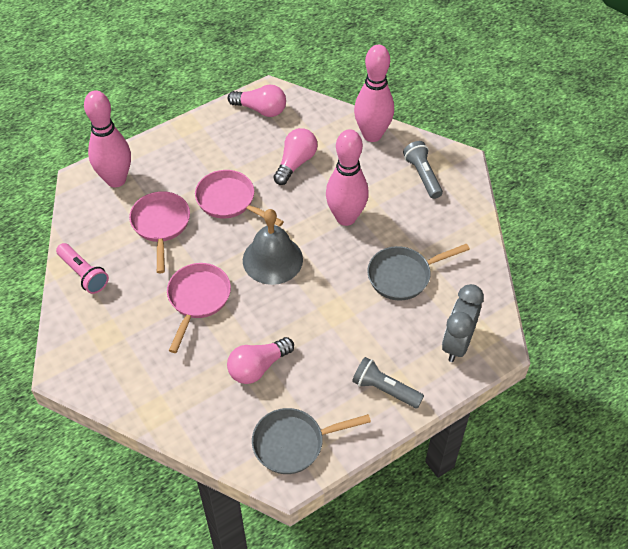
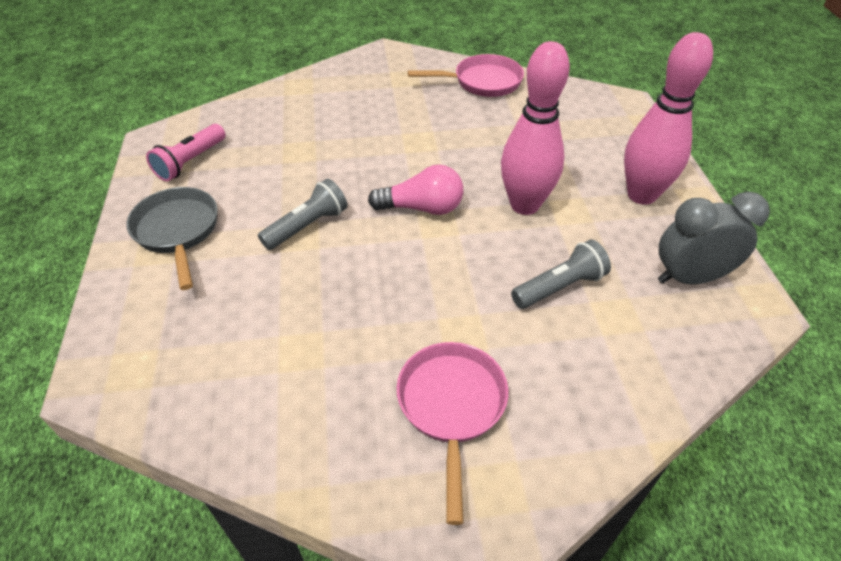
grey bell: 1 -> 0
grey pan: 2 -> 1
pink bowling pin: 3 -> 2
pink light bulb: 3 -> 1
pink pan: 3 -> 2

